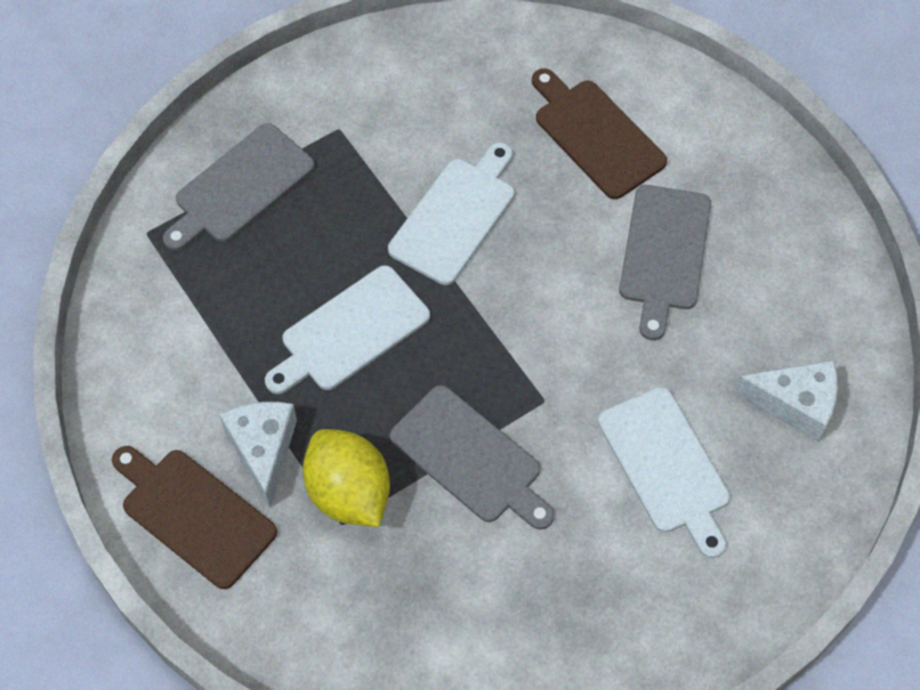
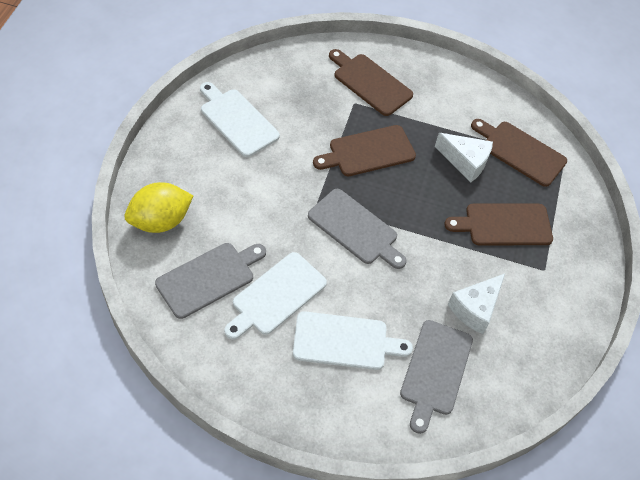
brown cutting board: 2 -> 4

